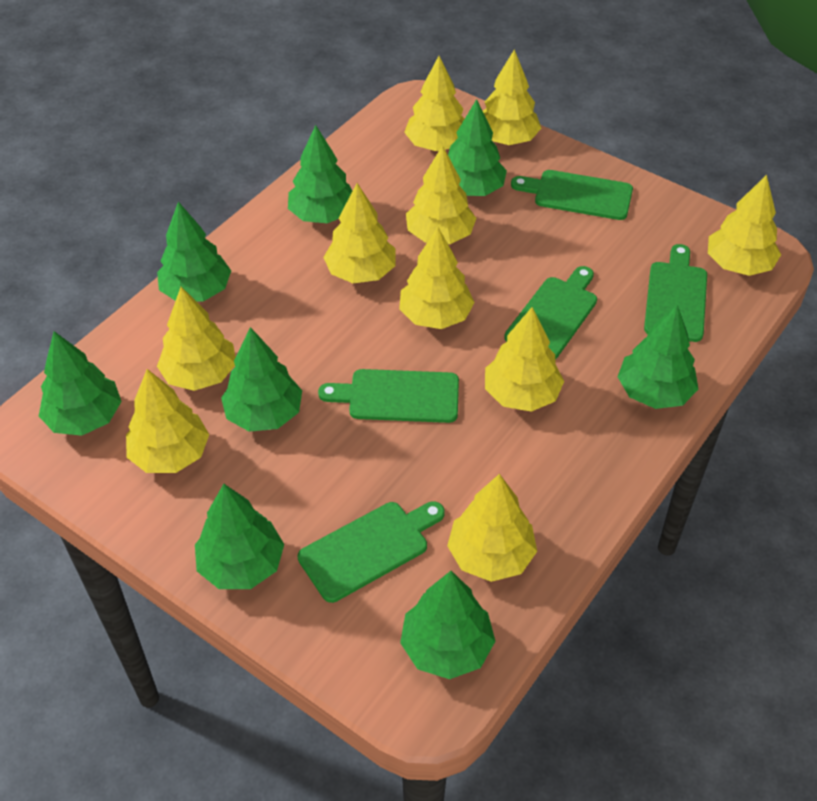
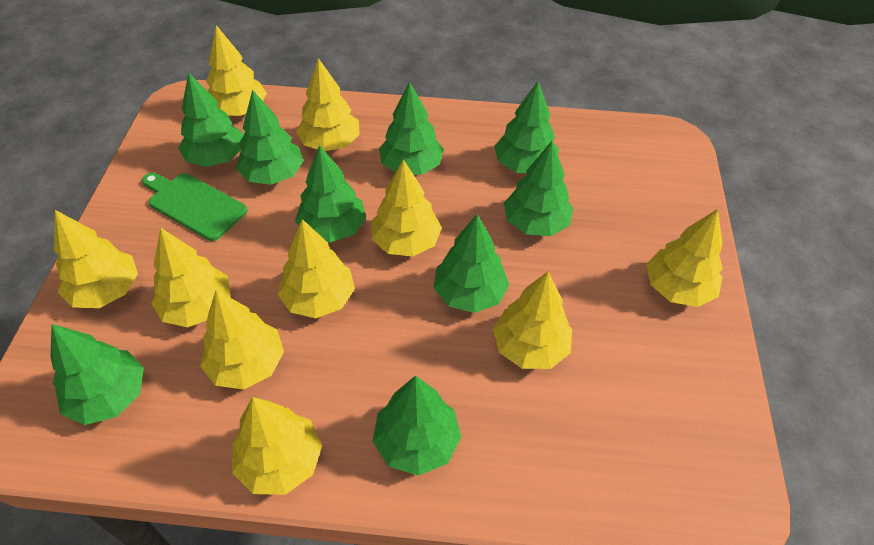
green cutting board: 5 -> 1
green tree: 8 -> 9

